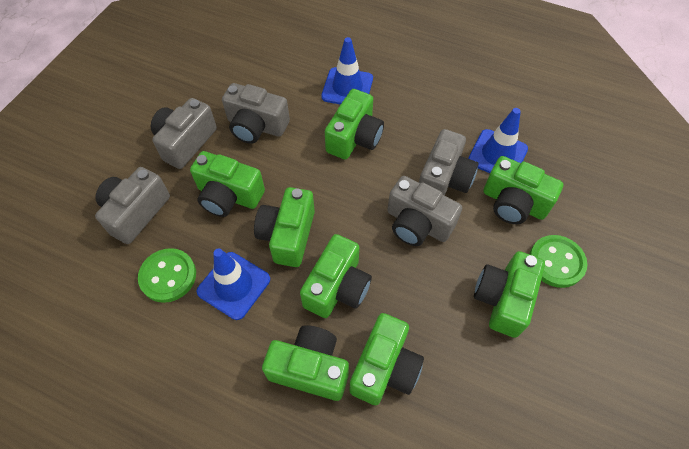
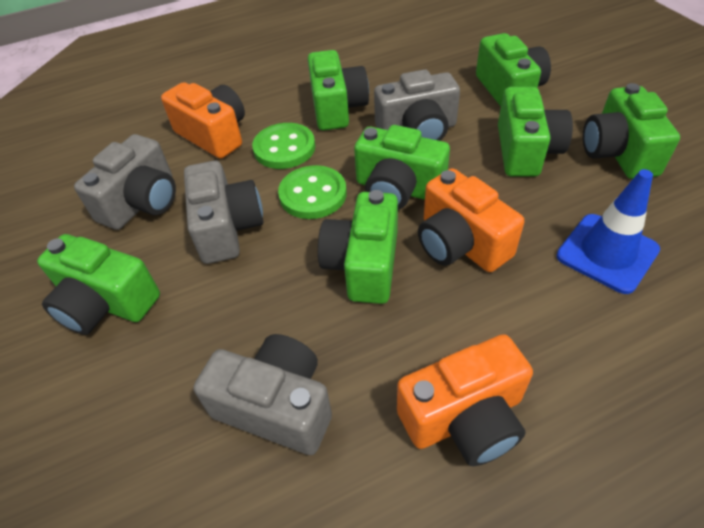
blue traffic cone: 3 -> 1
green camera: 8 -> 7
grey camera: 5 -> 4
orange camera: 0 -> 3

